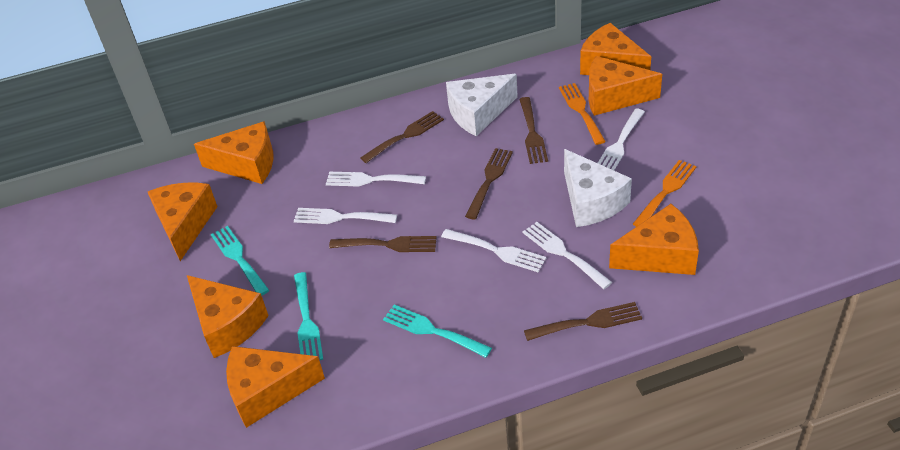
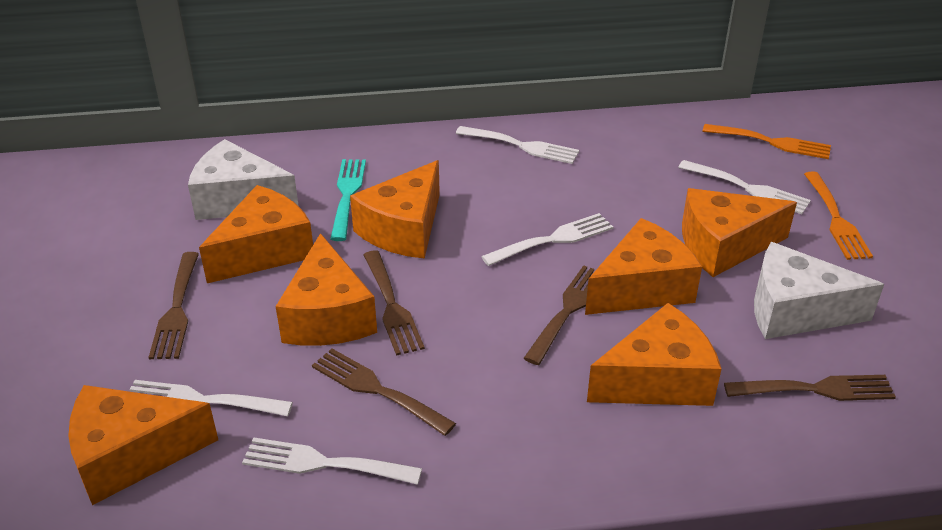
turquoise fork: 3 -> 1

